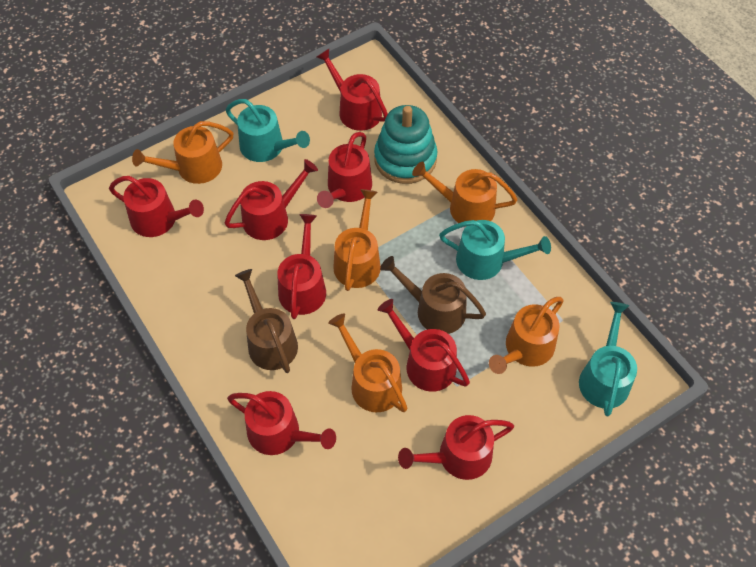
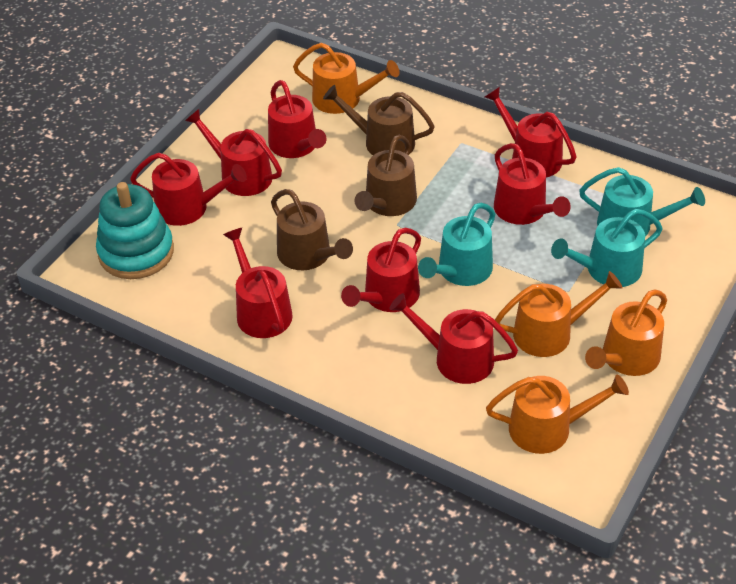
brown watering can: 2 -> 3
orange watering can: 5 -> 4

